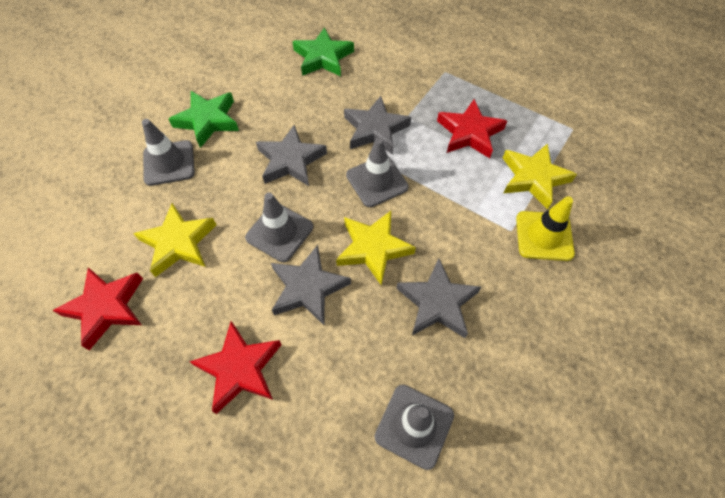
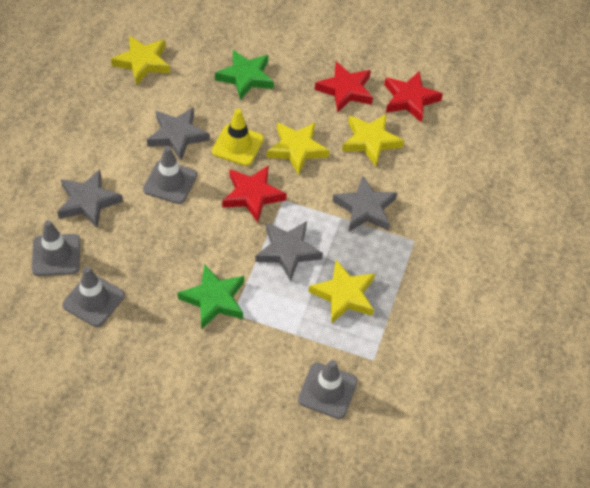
yellow star: 3 -> 4

